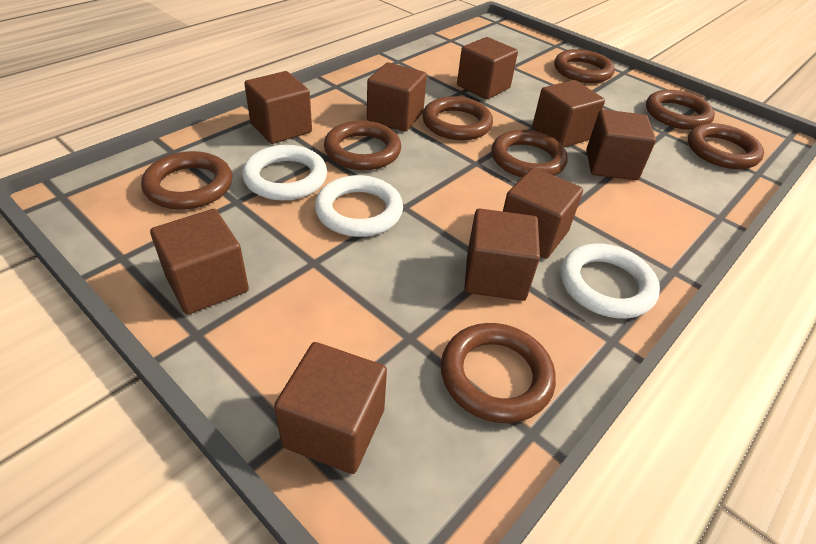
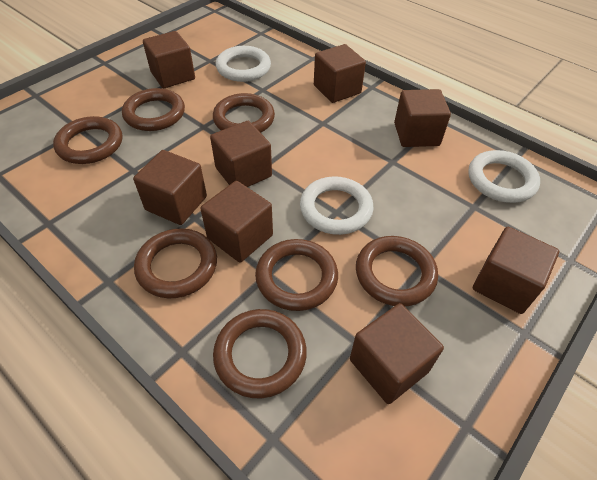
brown cube: 9 -> 8
brown ring: 8 -> 7

